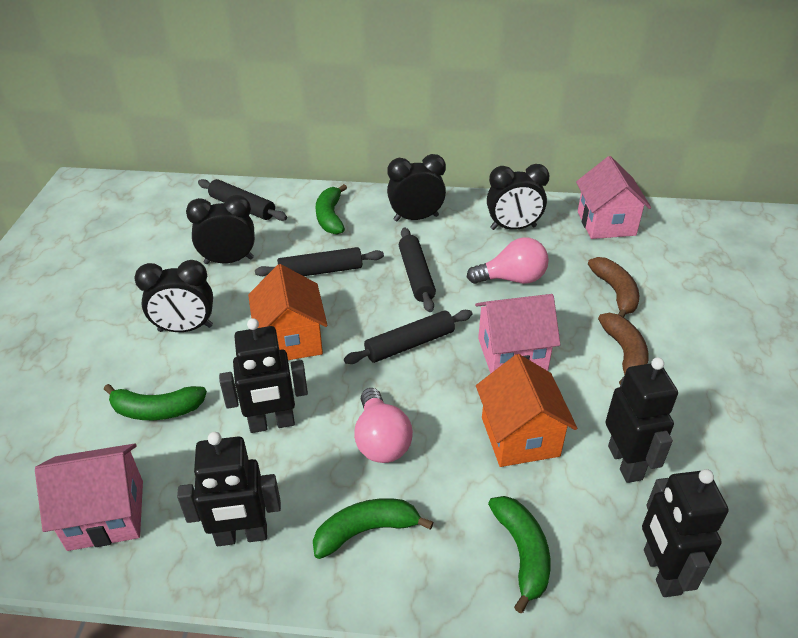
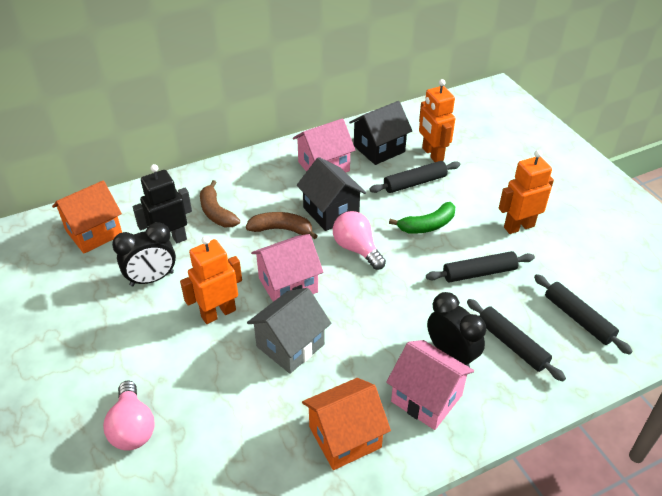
black clock: 4 -> 2
black house: 0 -> 2
black robot: 4 -> 1
green banana: 4 -> 1
grey house: 0 -> 1
orange robot: 0 -> 3

